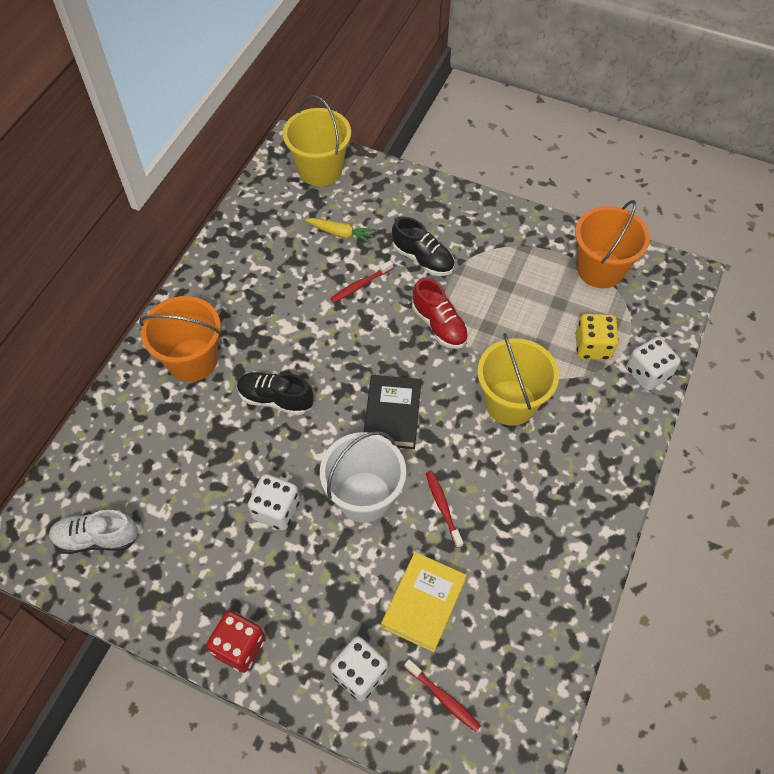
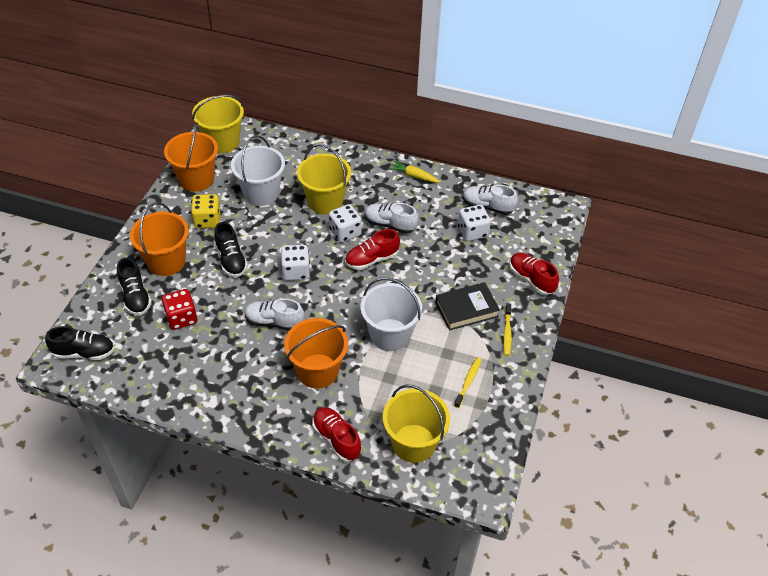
black shoe: 2 -> 3
orange bucket: 2 -> 3
red shoe: 1 -> 3
red toothbrush: 3 -> 0
white bucket: 1 -> 2
white shoe: 1 -> 3
yellow book: 1 -> 0
yellow bucket: 2 -> 3
yellow toothbrush: 0 -> 2

